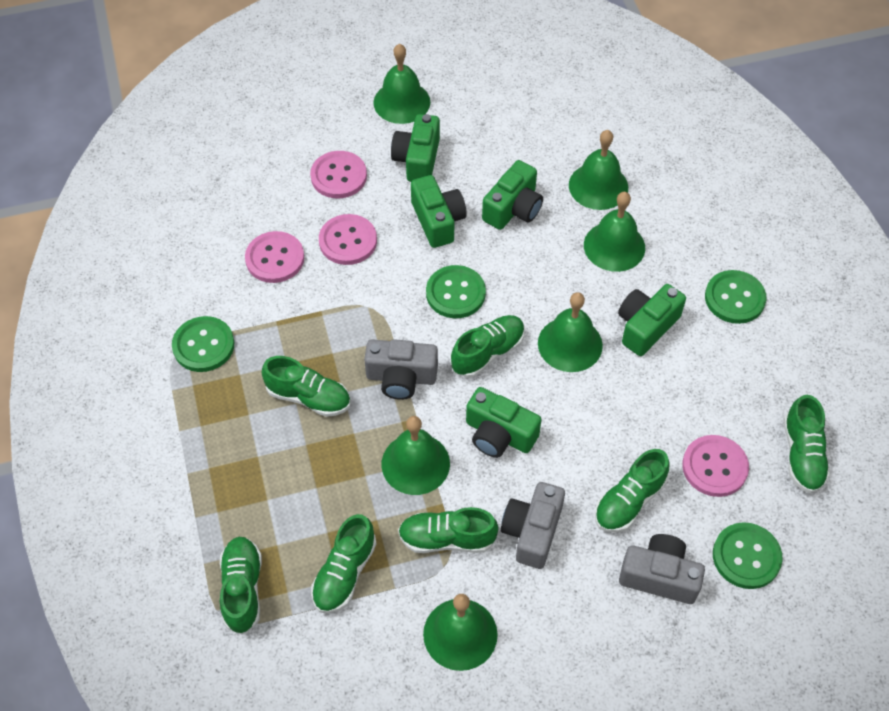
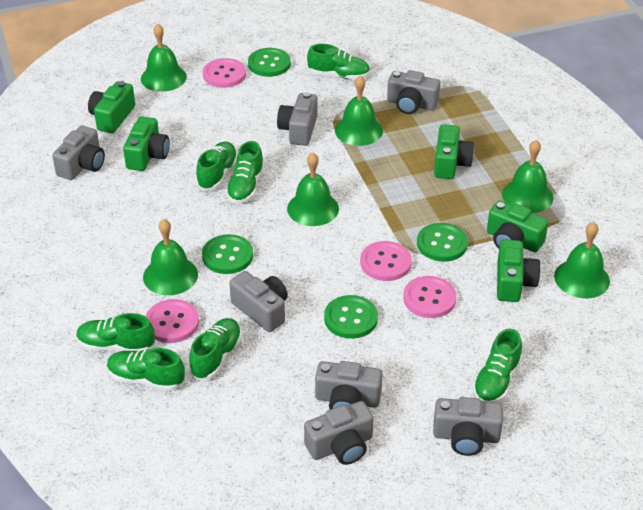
grey camera: 3 -> 7

